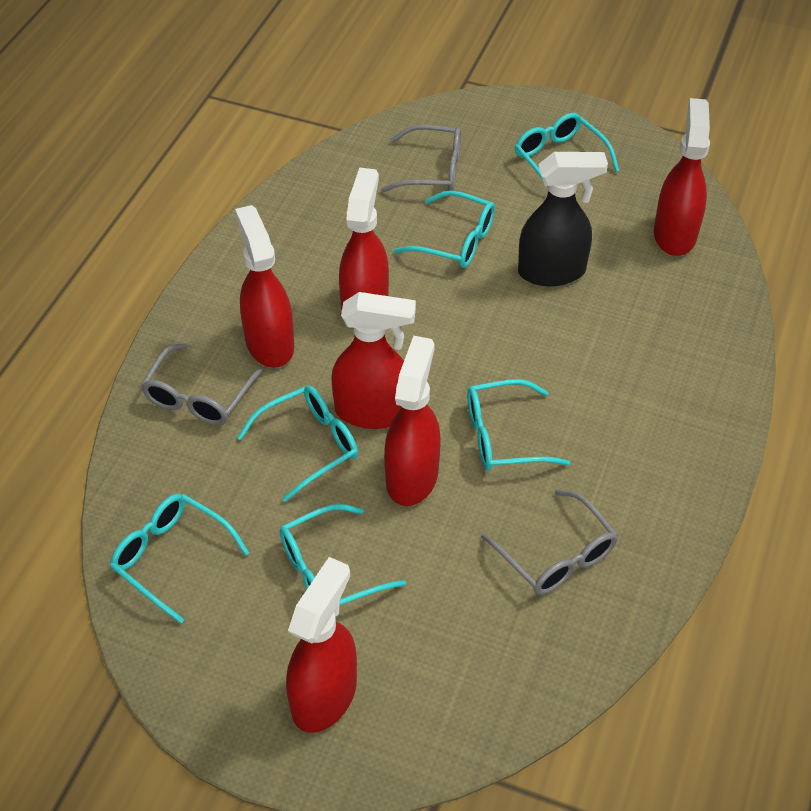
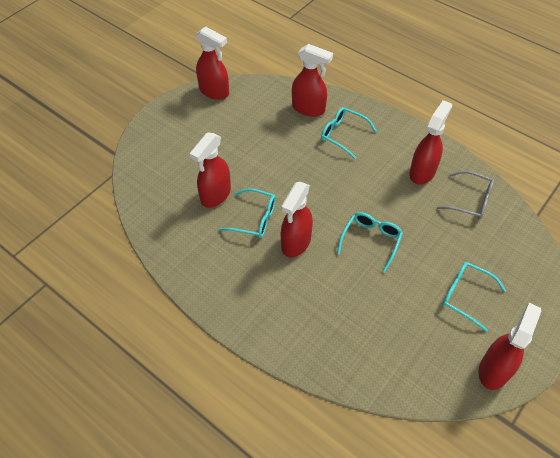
black spray bottle: 1 -> 0
grey glasses: 3 -> 1
turquoise glasses: 6 -> 4

